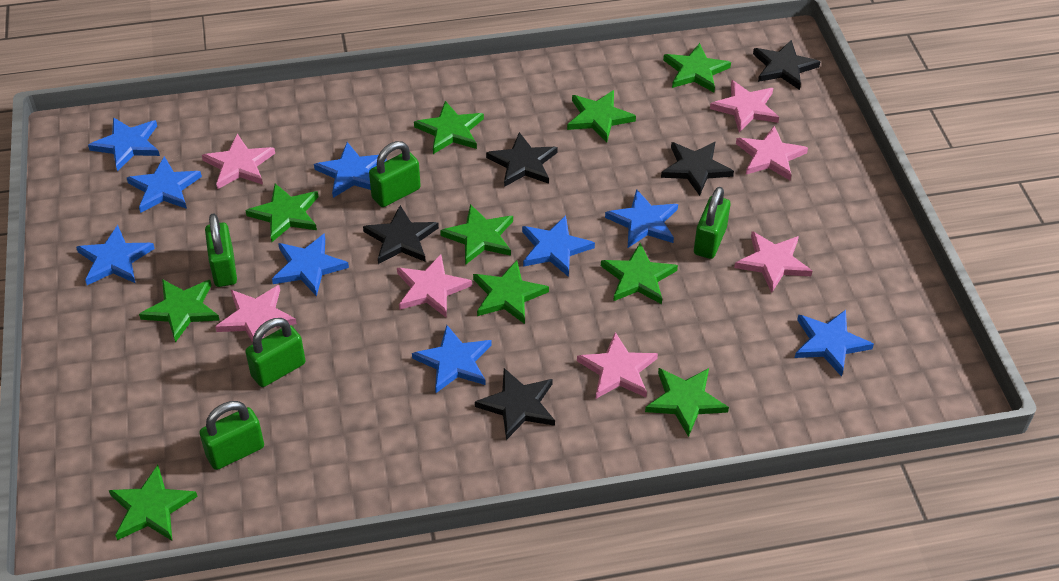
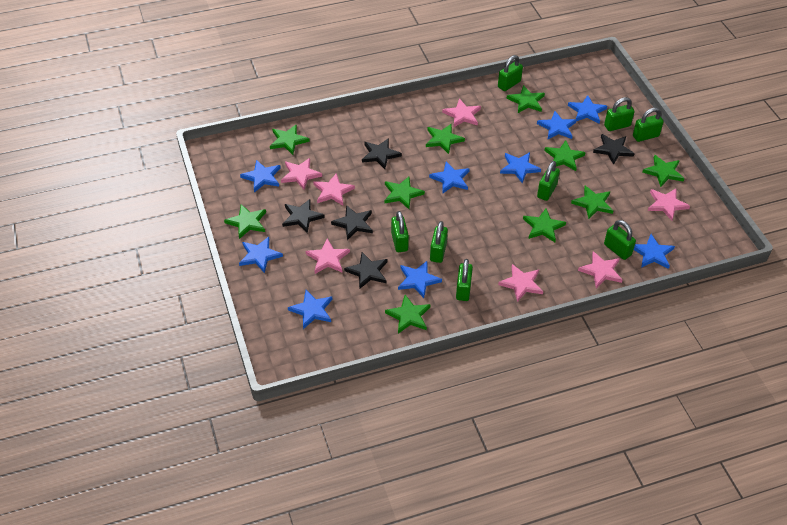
green padlock: 5 -> 8

